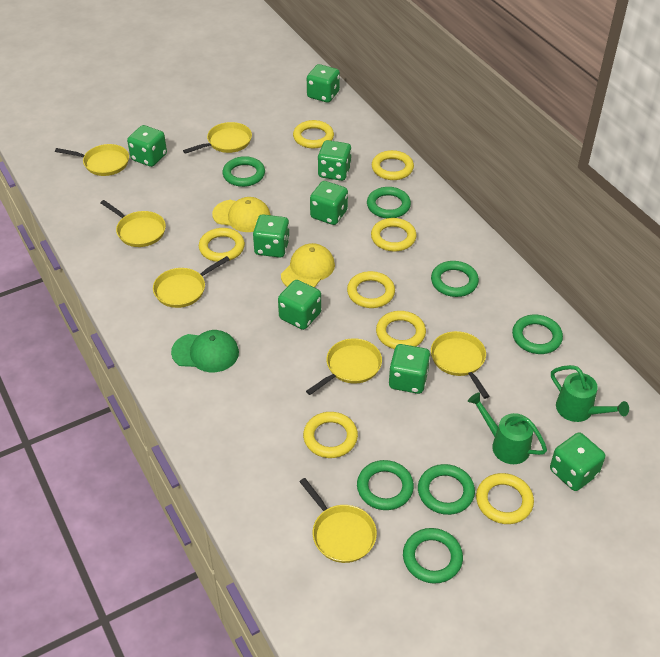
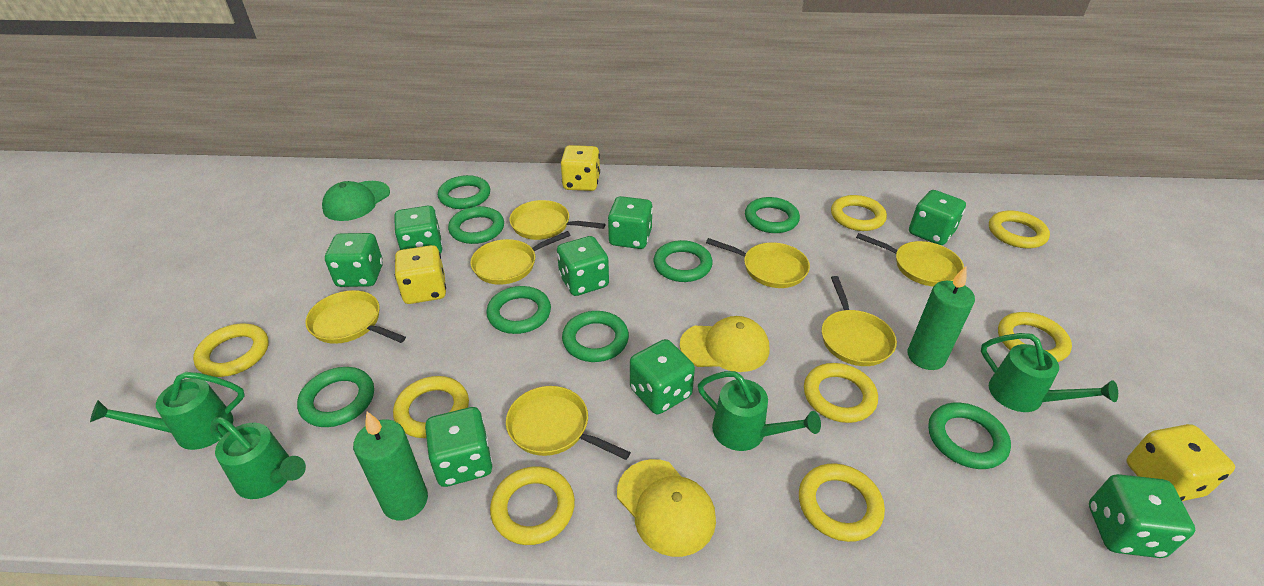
green candle: 0 -> 2
green ring: 7 -> 8
green watering can: 2 -> 4
yellow dice: 0 -> 3

